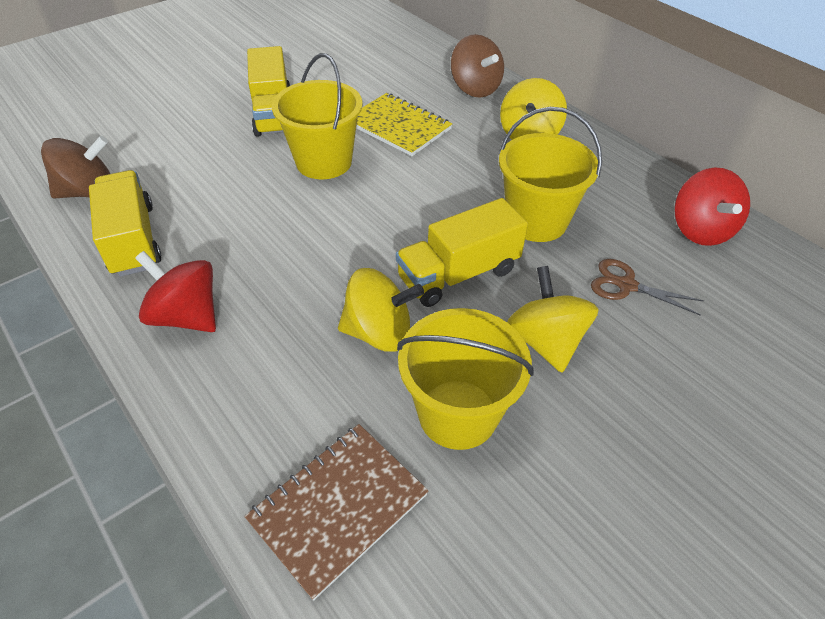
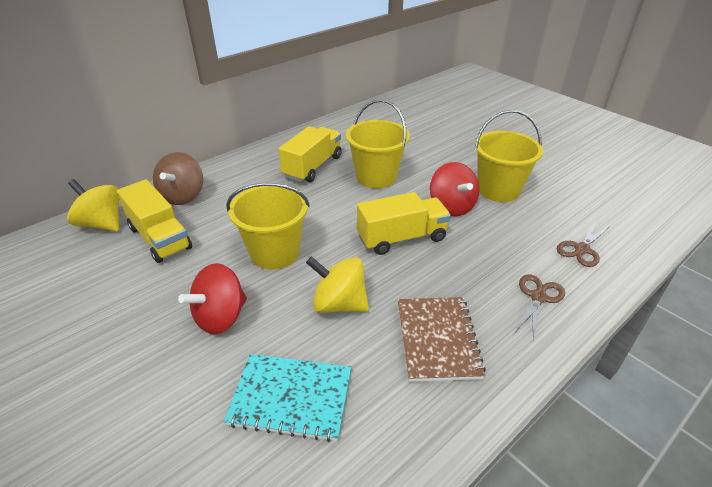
brown scissors: 1 -> 2
brown spinning top: 2 -> 1
turquoise notebook: 0 -> 1
yellow notebook: 1 -> 0
yellow spinning top: 3 -> 2

